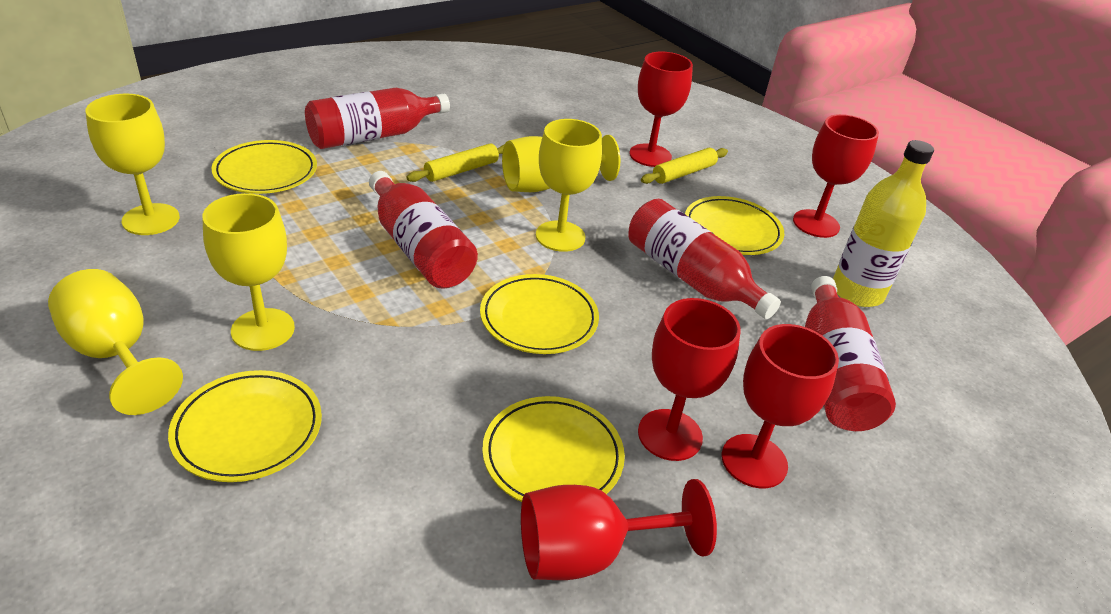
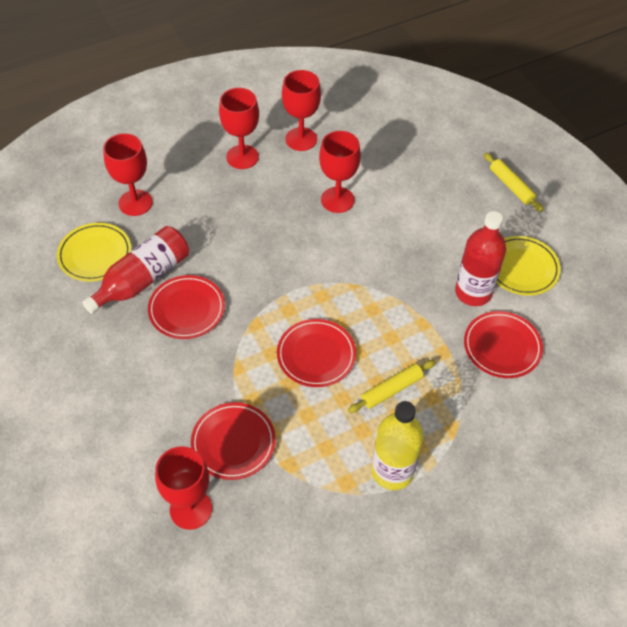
red bottle: 4 -> 2
red plate: 0 -> 4
yellow goblet: 5 -> 0
yellow plate: 5 -> 2

